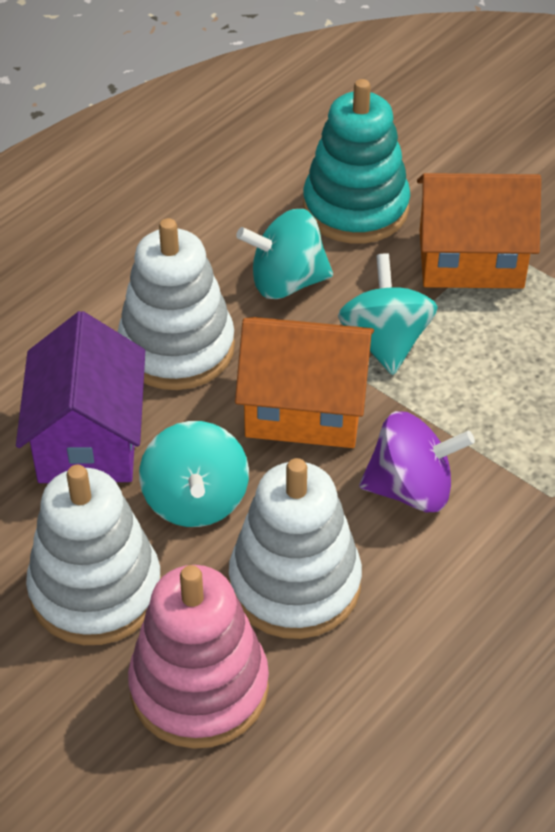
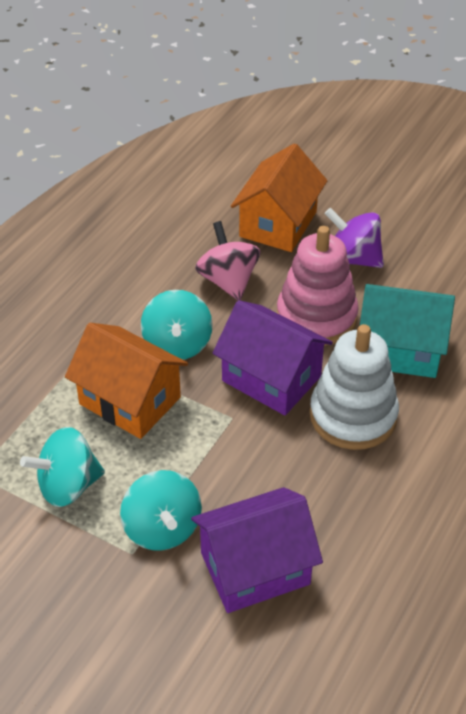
pink spinning top: 0 -> 1
purple house: 1 -> 2
turquoise house: 0 -> 1
turquoise stacking toy: 1 -> 0
white stacking toy: 3 -> 1

